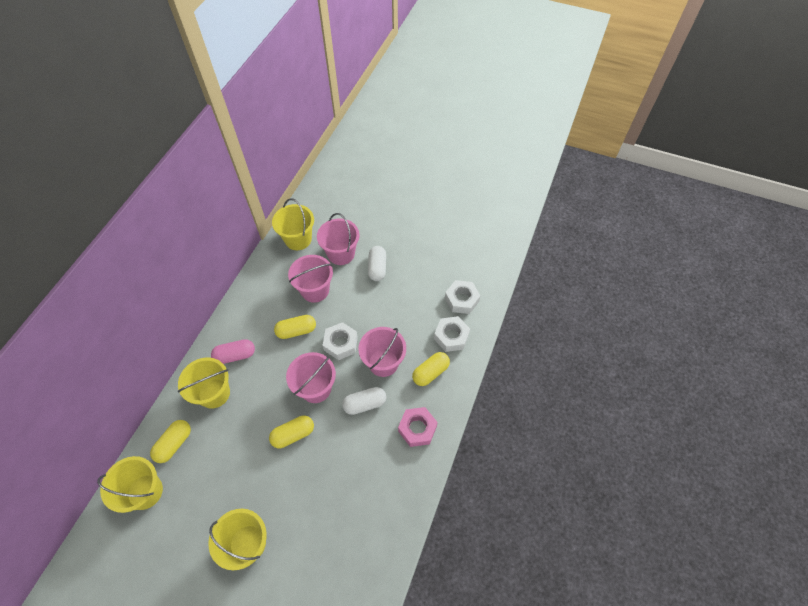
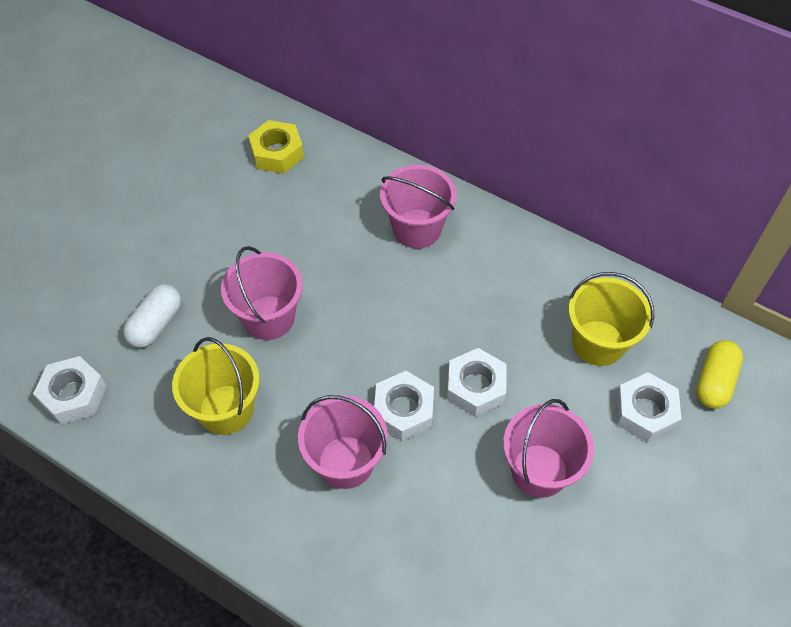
pink capsule: 1 -> 0
pink nut: 1 -> 0
white capsule: 2 -> 1
white nut: 3 -> 4
yellow bucket: 4 -> 2
yellow capsule: 4 -> 1
yellow nut: 0 -> 1

